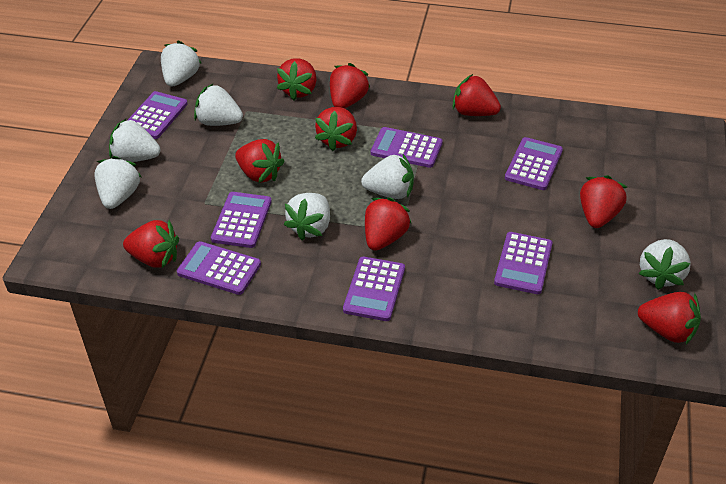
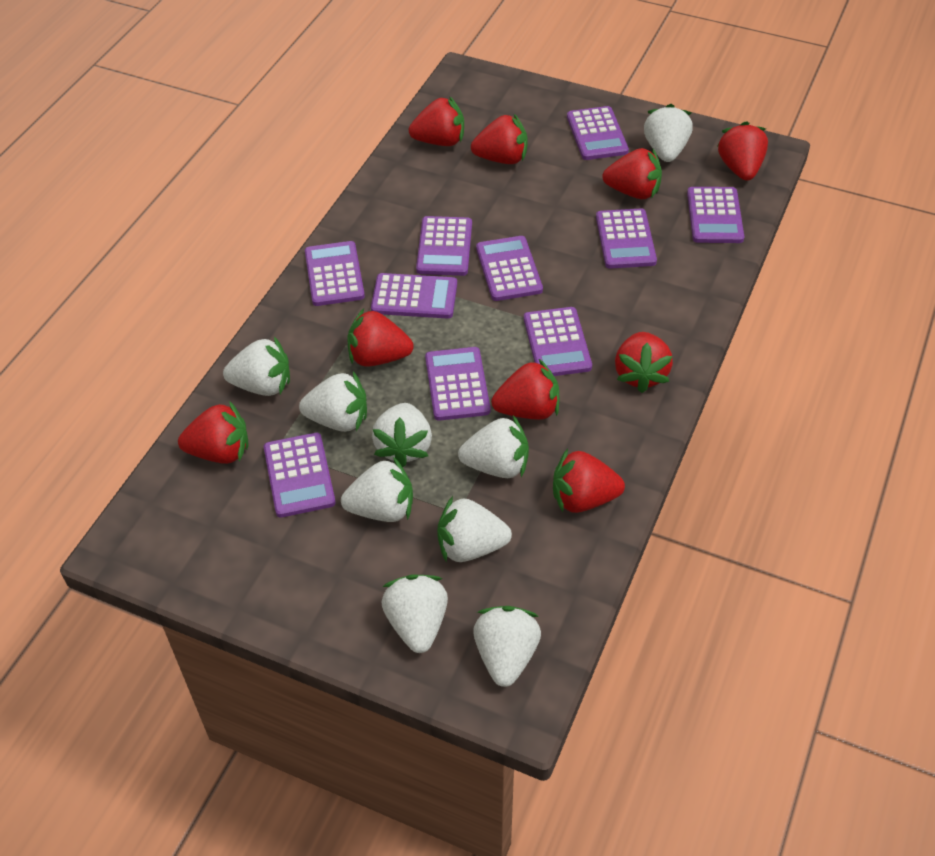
purple calculator: 7 -> 10
white strawberry: 7 -> 9

